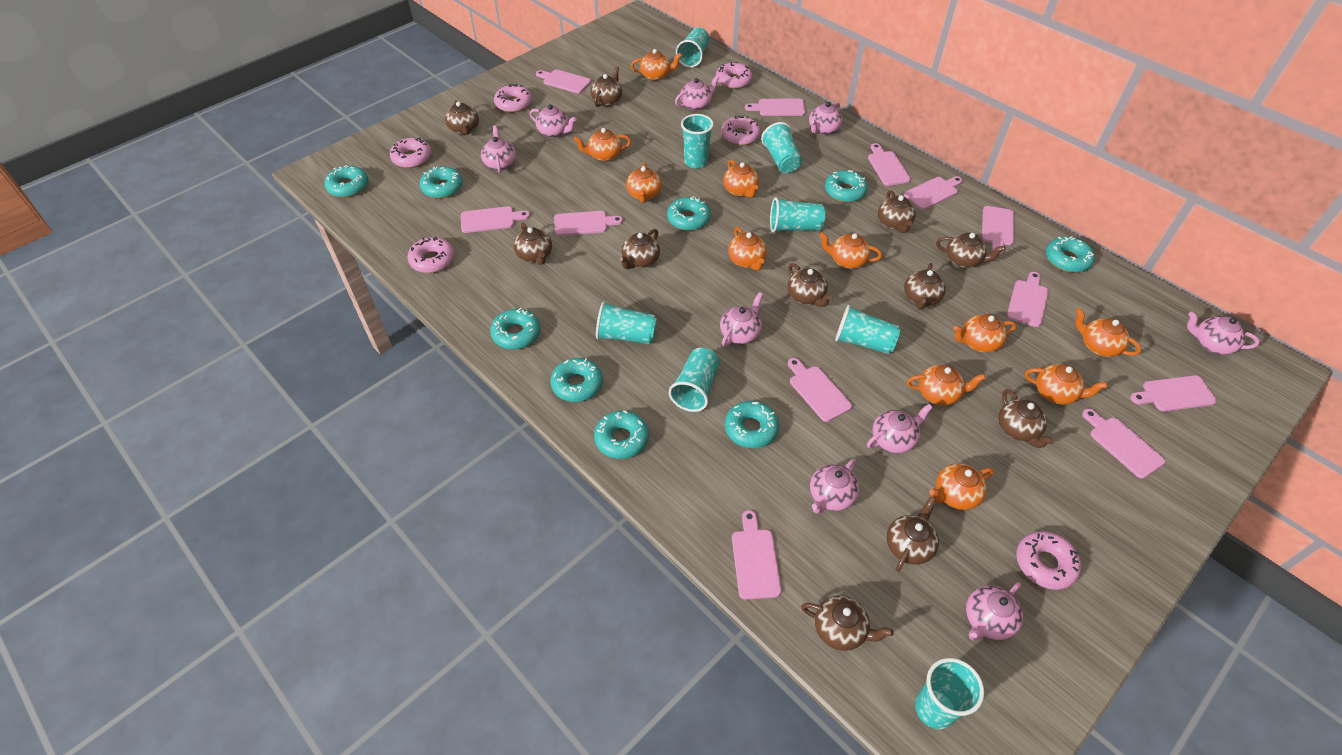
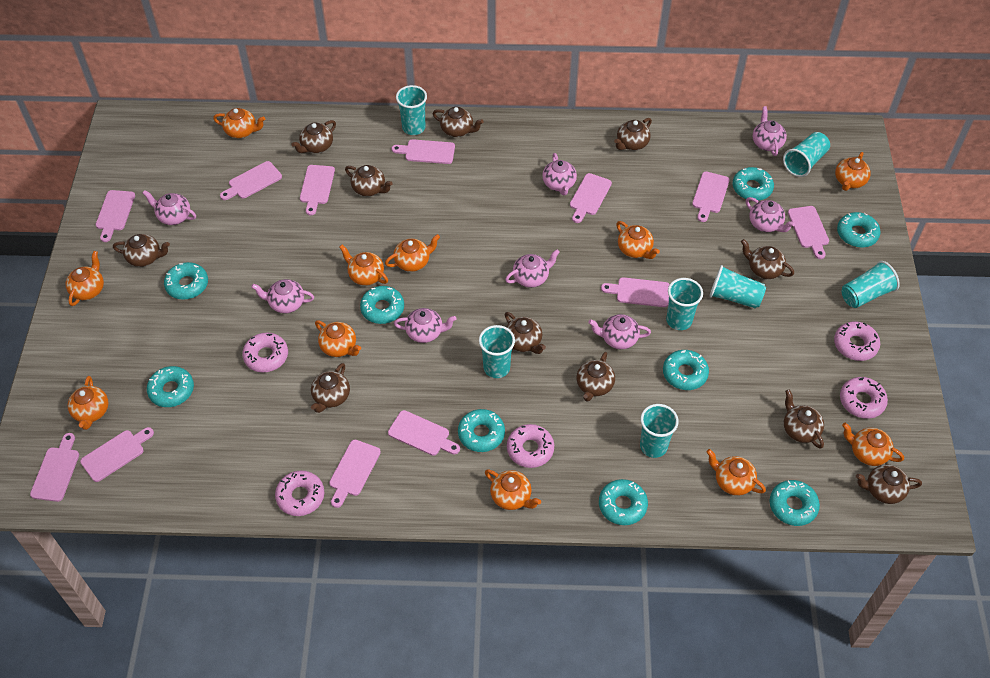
pink donut: 6 -> 5
pink teapot: 9 -> 8
turquoise cup: 8 -> 7

